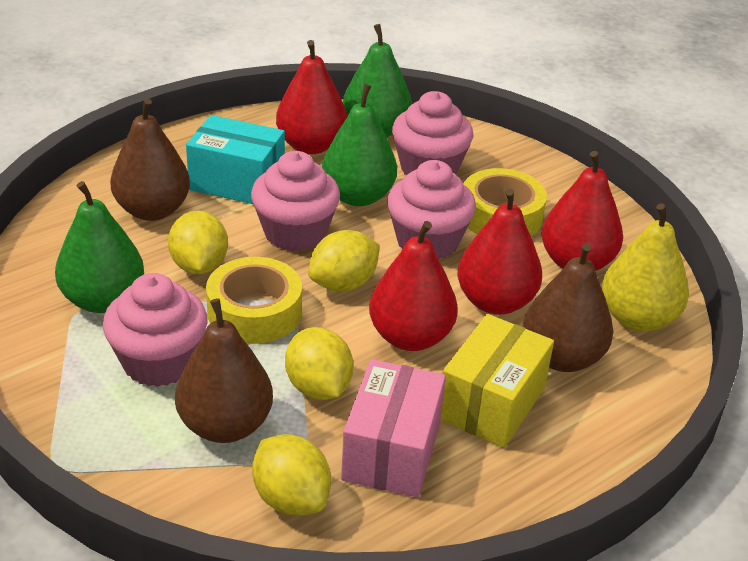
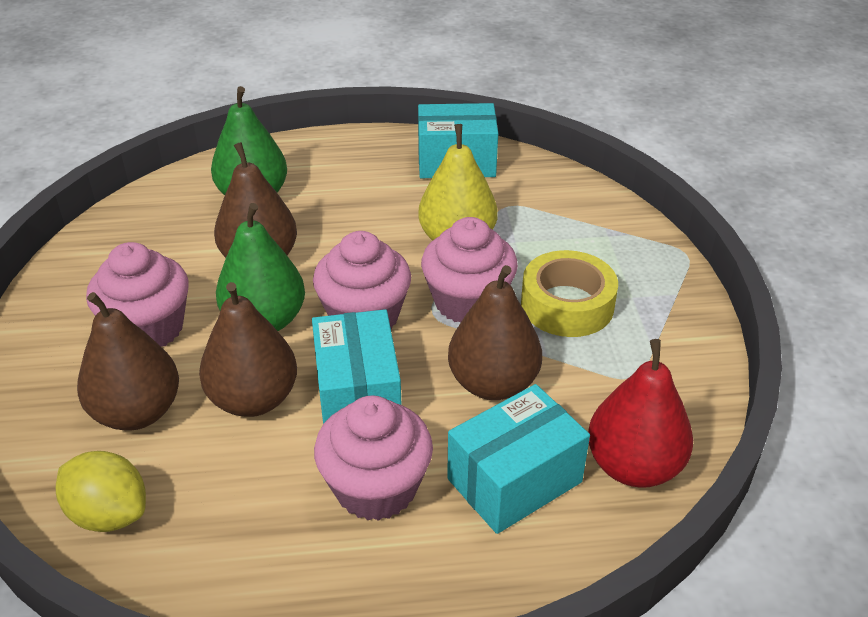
brown pear: 3 -> 4
green pear: 3 -> 2
pink box: 1 -> 0
red pear: 4 -> 1
turquoise box: 1 -> 3
yellow box: 1 -> 0
yellow lemon: 4 -> 1
yellow tape: 2 -> 1

